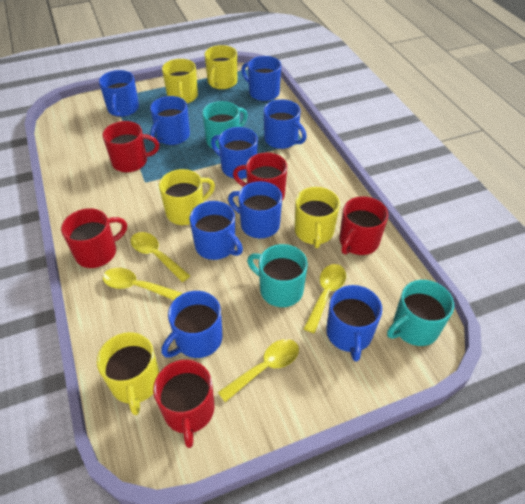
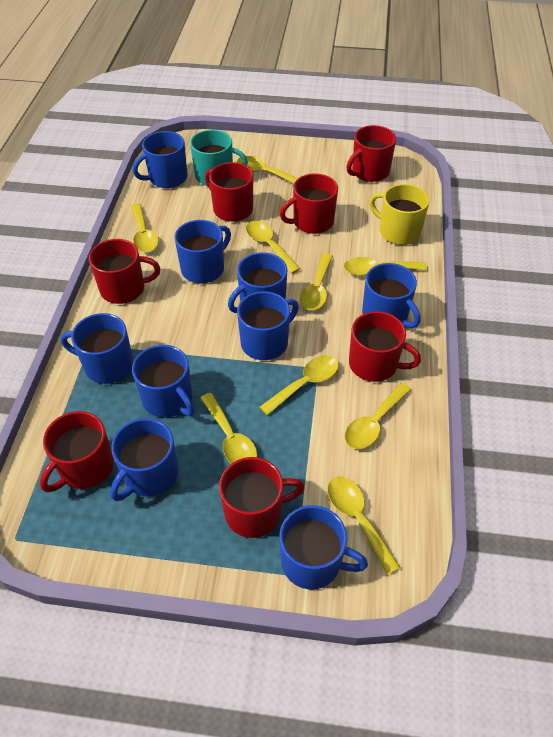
red mug: 5 -> 7
turquoise mug: 3 -> 1
yellow mug: 5 -> 1
yellow spoon: 4 -> 9

